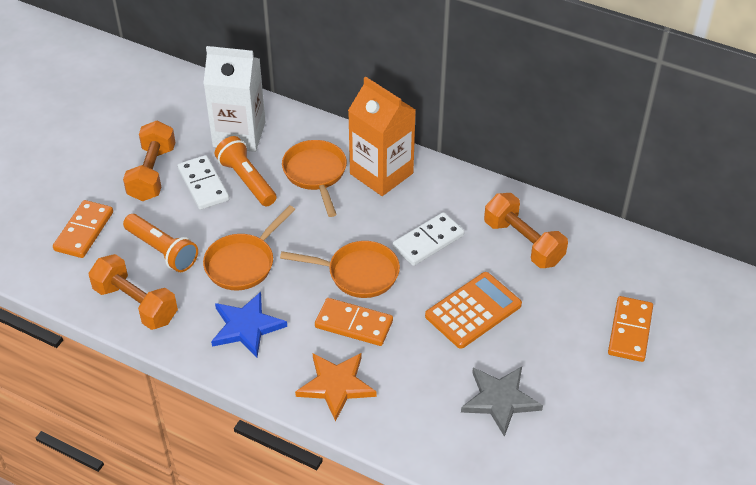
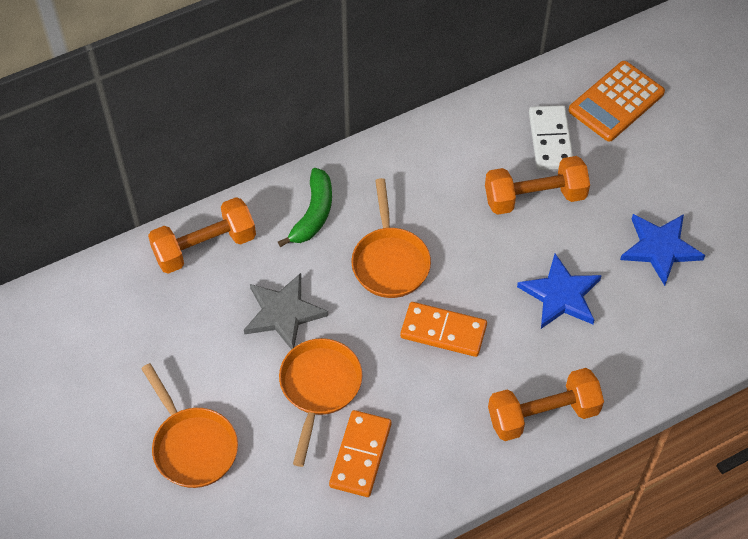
blue star: 1 -> 2
green banana: 0 -> 1
orange carton: 1 -> 0
orange domino: 3 -> 2
orange flashlight: 2 -> 0
orange star: 1 -> 0
white carton: 1 -> 0
white domino: 2 -> 1

